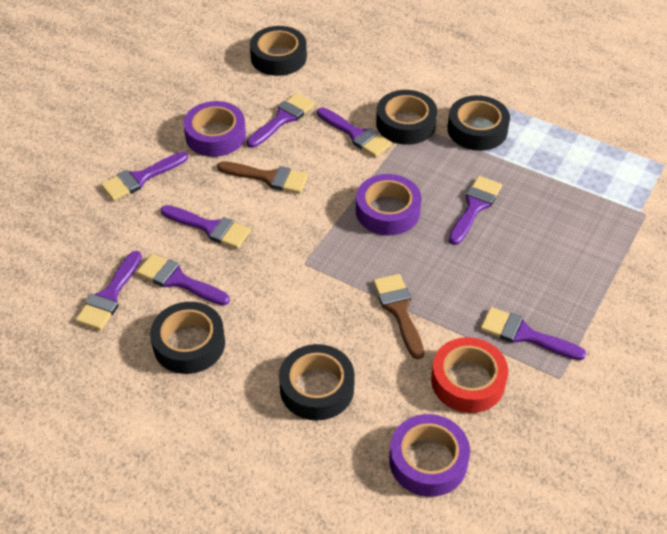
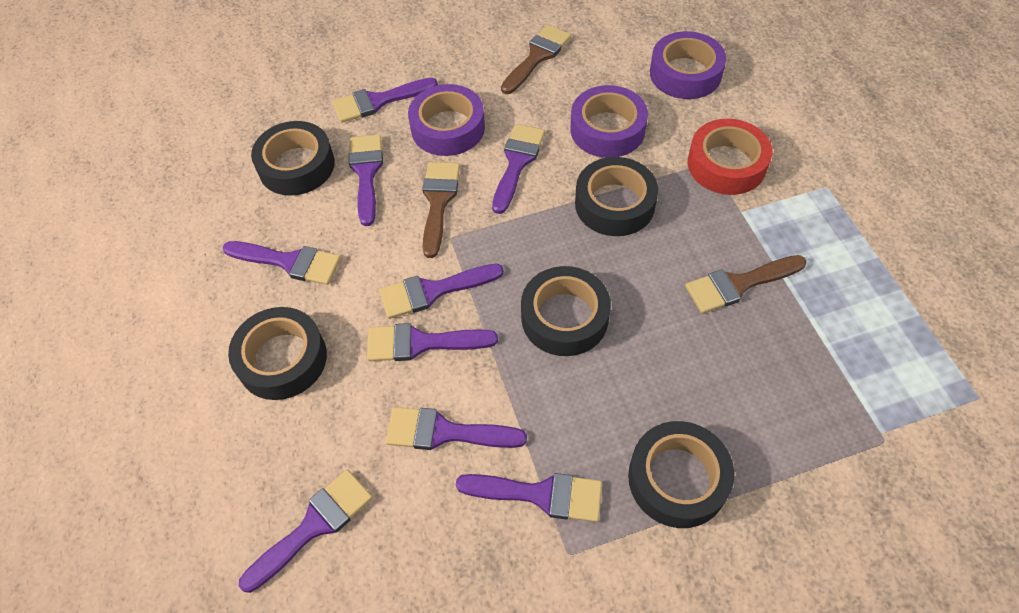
brown brush: 2 -> 3
purple brush: 8 -> 9

